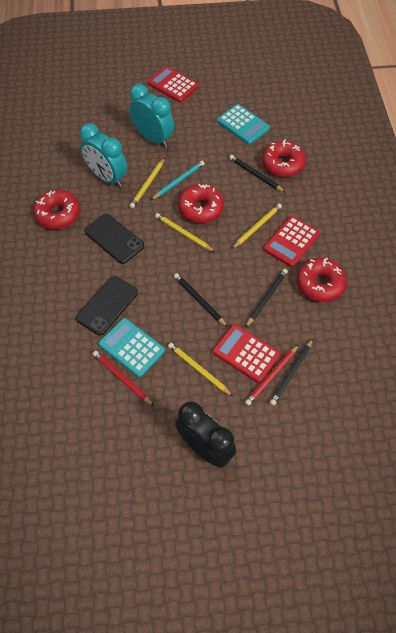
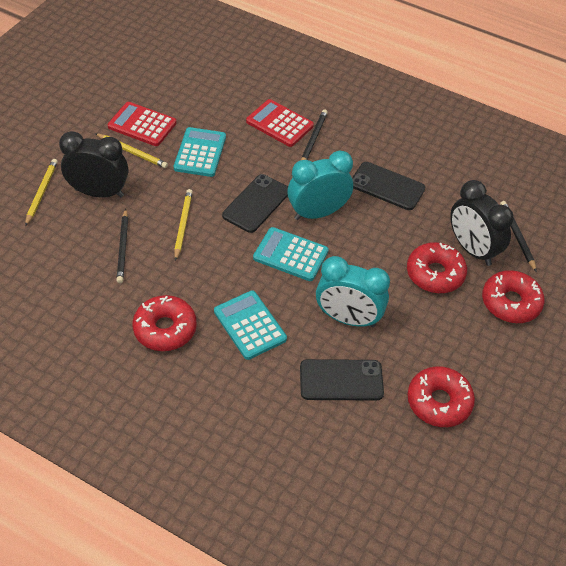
black clock: 1 -> 2
black pencil: 4 -> 3
black phone: 2 -> 3
red calculator: 3 -> 2
red pencil: 2 -> 0
turquoise calculator: 2 -> 3
turquoise pencil: 1 -> 0
yellow pencil: 4 -> 3

